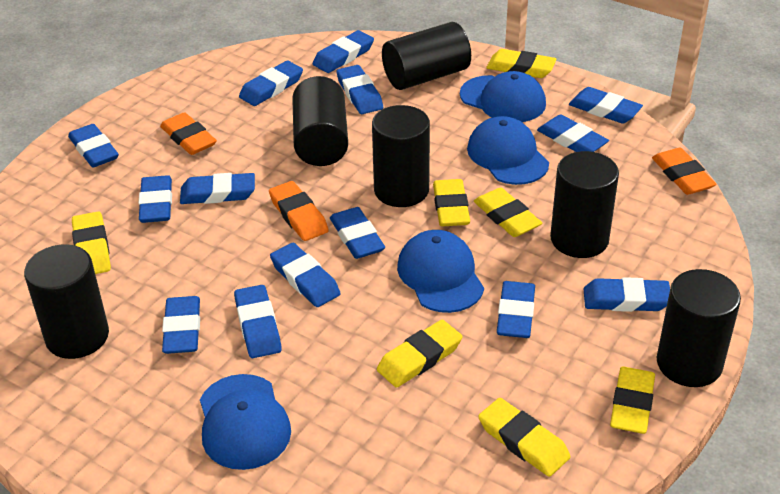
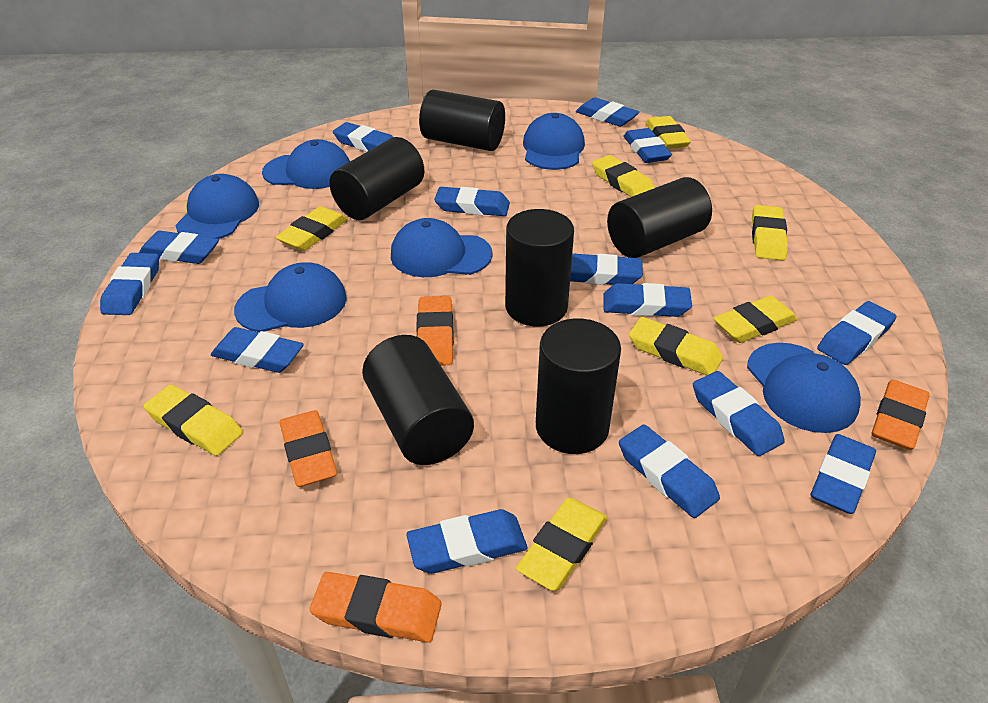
blue cap: 4 -> 6
orange eraser: 3 -> 4
yellow eraser: 7 -> 8

